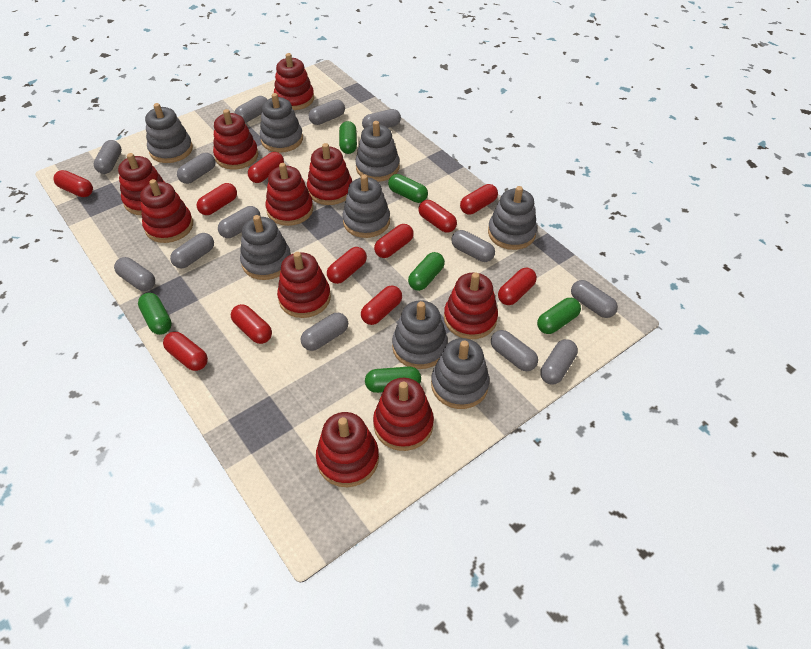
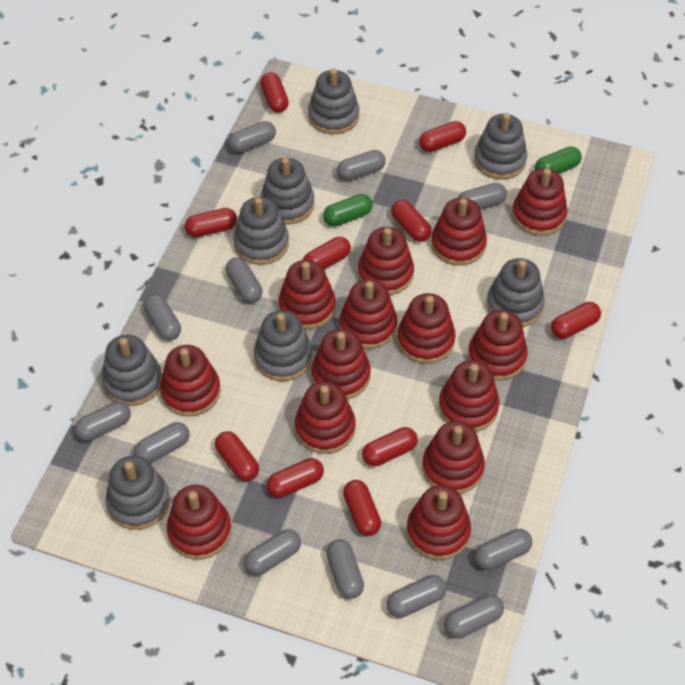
green capsule: 6 -> 2
grey capsule: 13 -> 12
red capsule: 11 -> 10
red stacking toy: 10 -> 14

